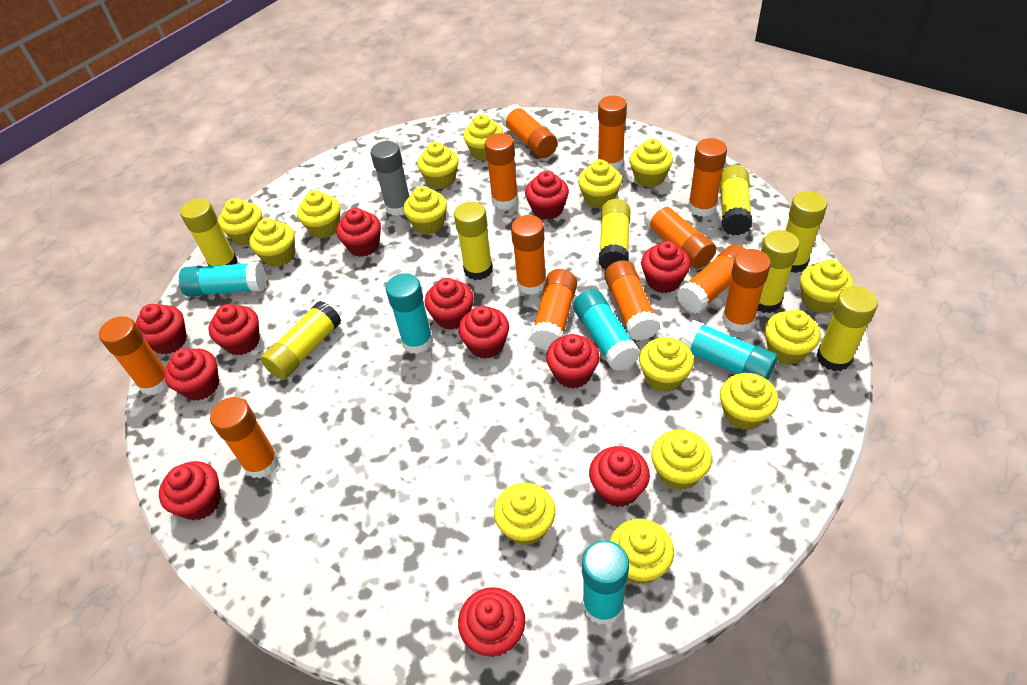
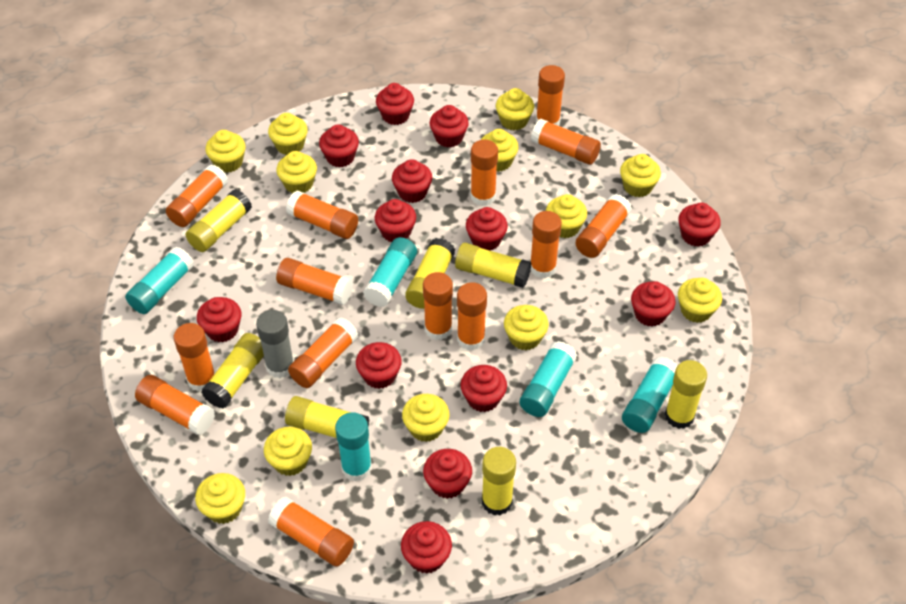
orange glue stick: 12 -> 14
red cupcake: 12 -> 13
yellow cupcake: 15 -> 12
yellow glue stick: 8 -> 7

